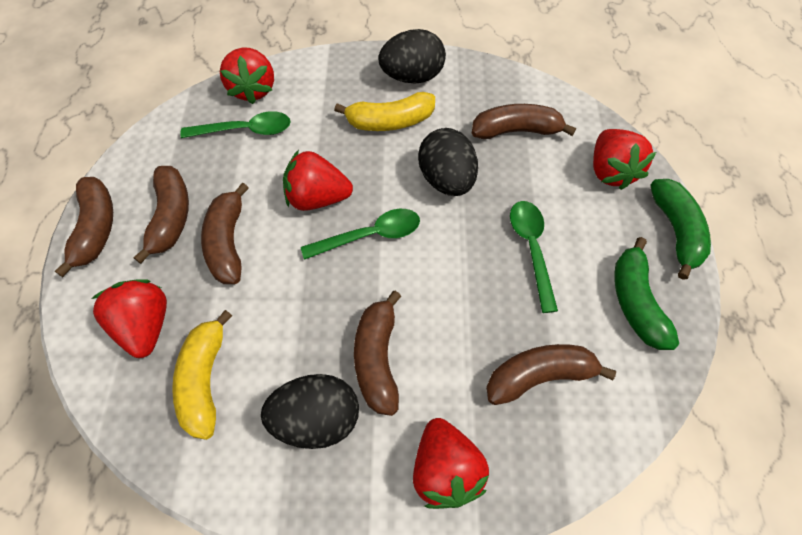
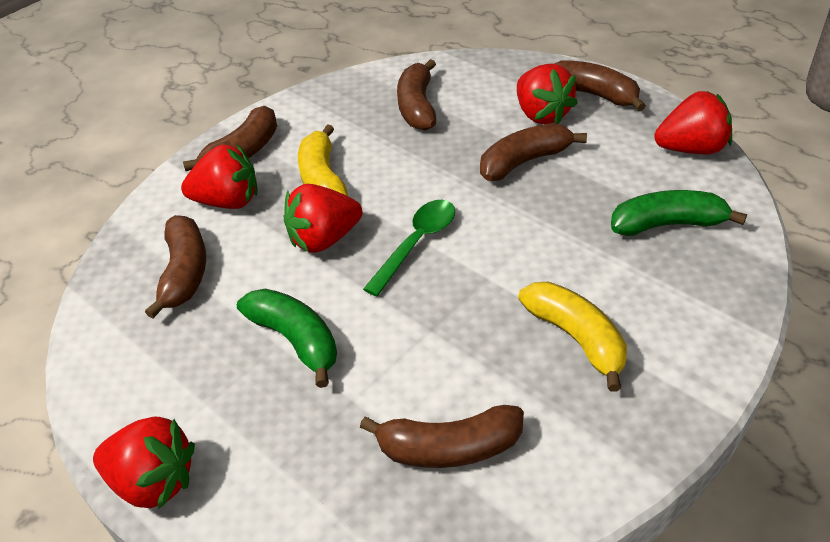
black egg: 3 -> 0
green spoon: 3 -> 1

